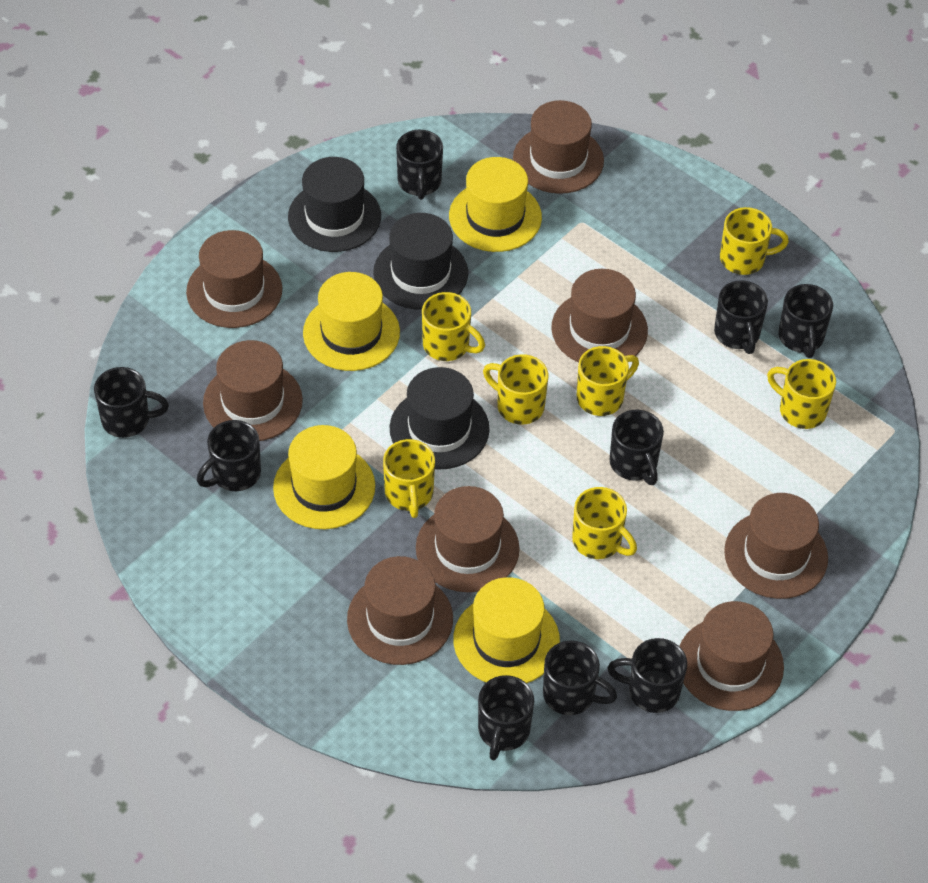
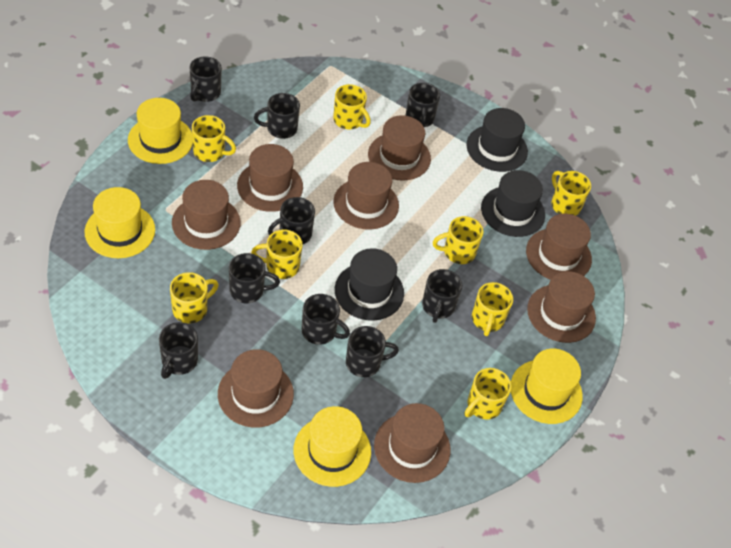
yellow mug: 7 -> 8

